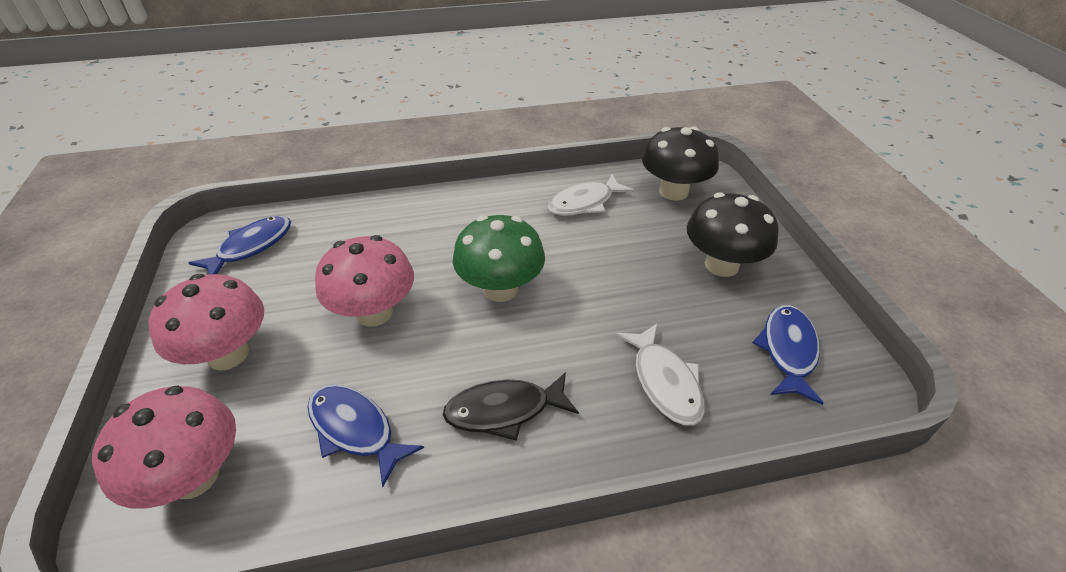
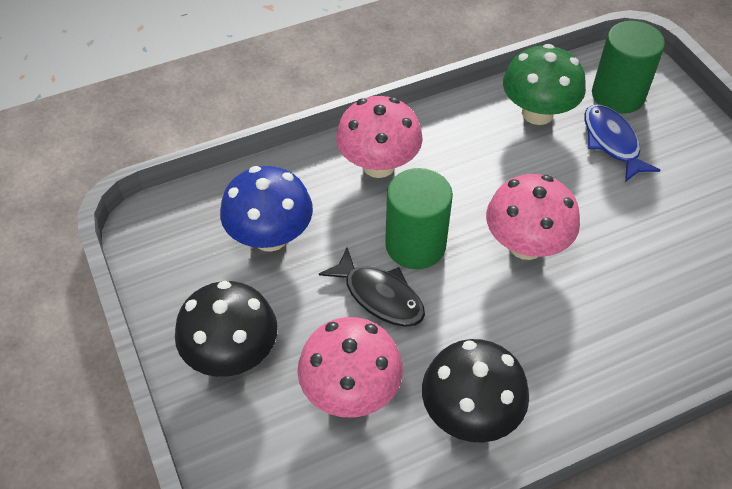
blue fish: 3 -> 1
blue mushroom: 0 -> 1
green cylinder: 0 -> 2
white fish: 2 -> 0

